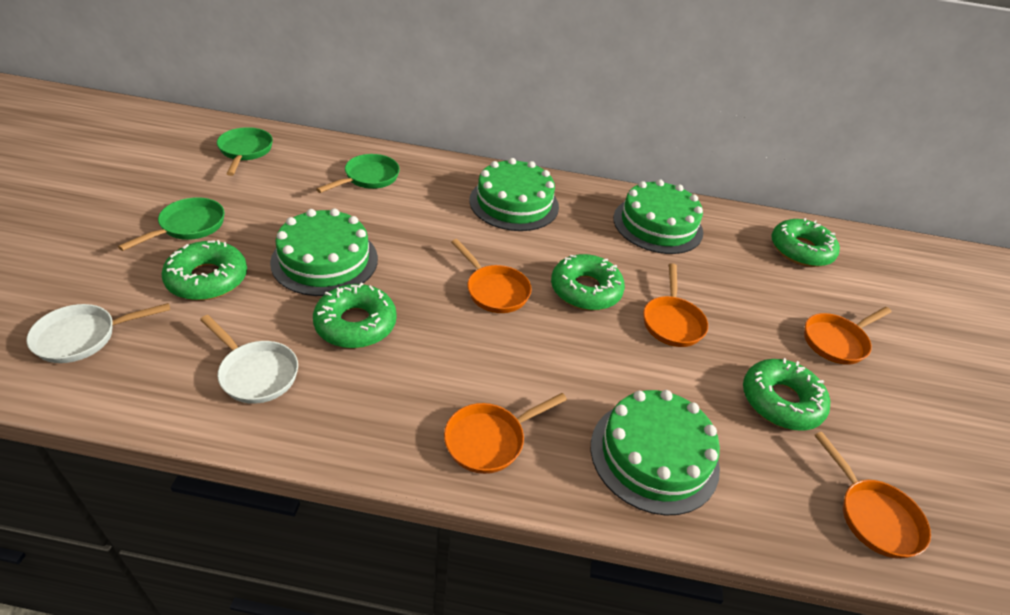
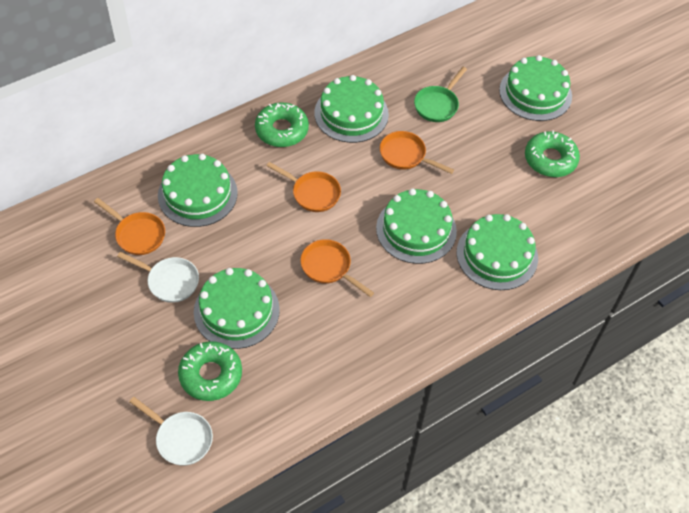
green cake: 4 -> 6
green donut: 5 -> 3
green pan: 3 -> 1
orange pan: 5 -> 4

